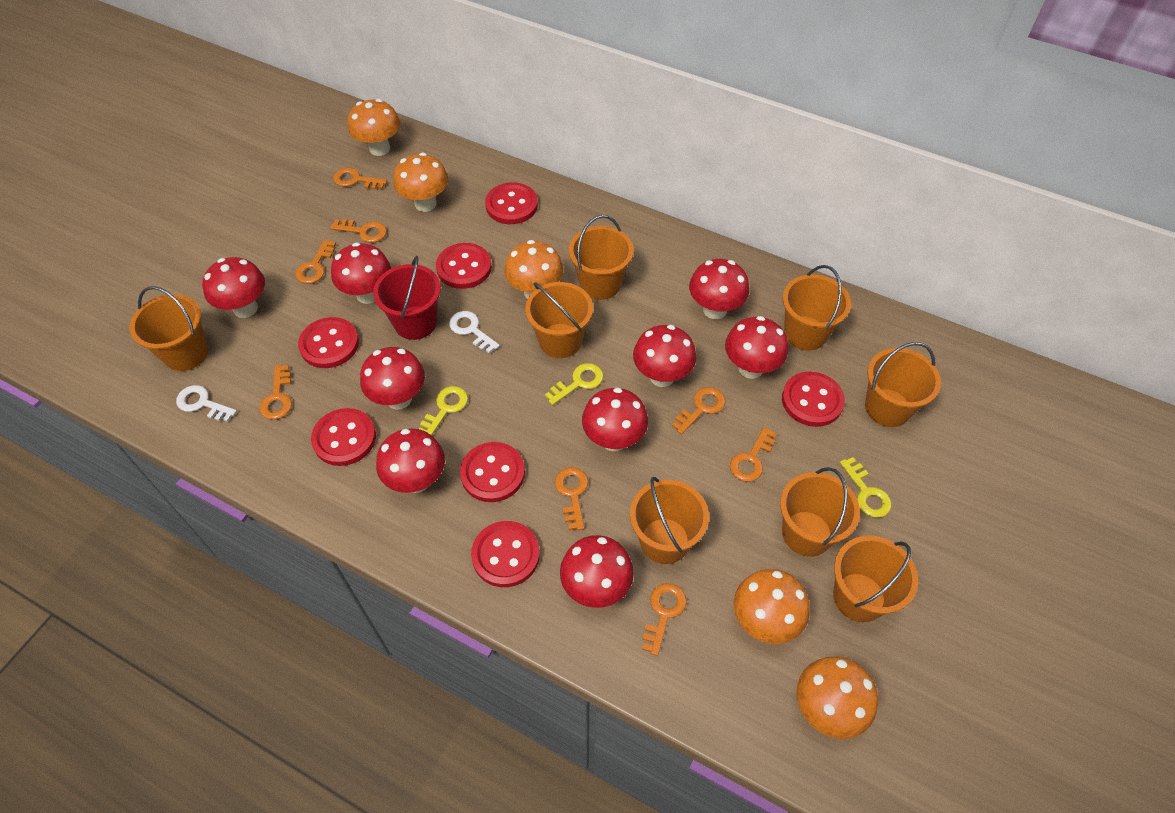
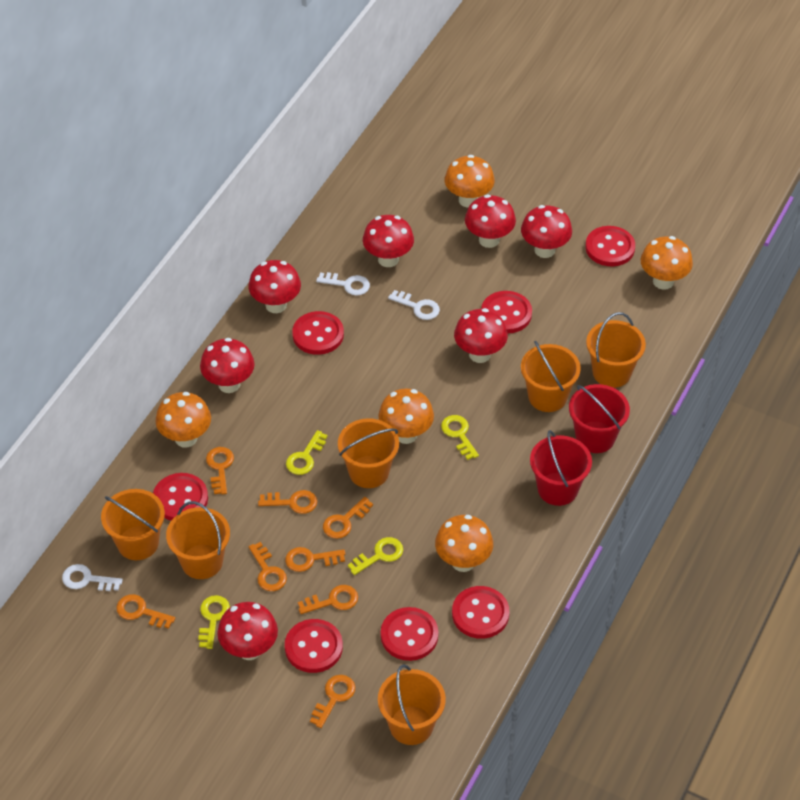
orange bucket: 8 -> 6
red bucket: 1 -> 2
red mushroom: 9 -> 7
white key: 2 -> 3
yellow key: 3 -> 4

